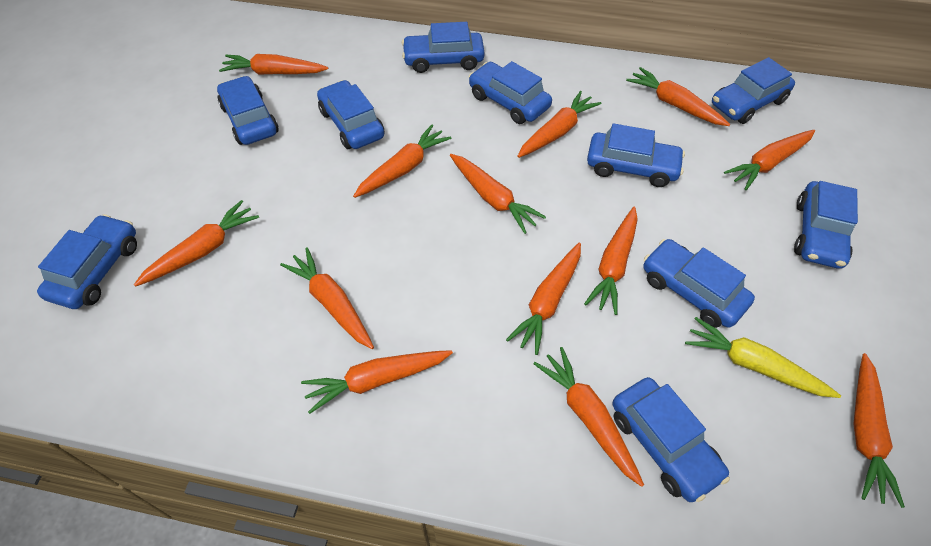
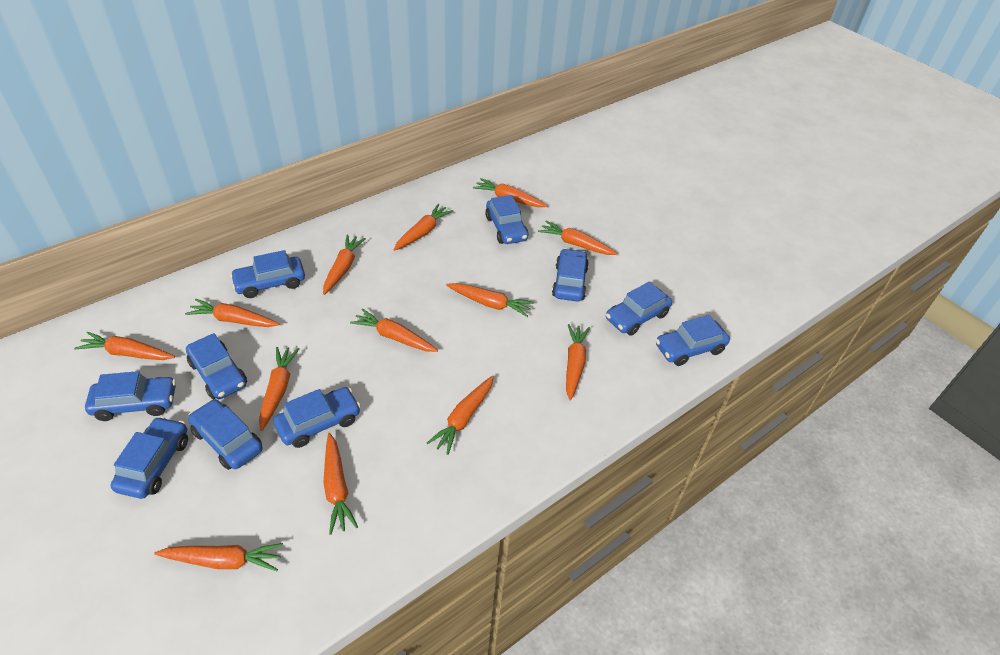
yellow carrot: 1 -> 0

